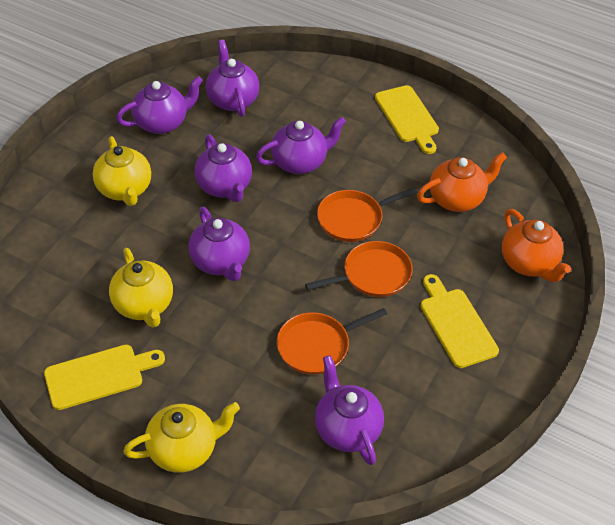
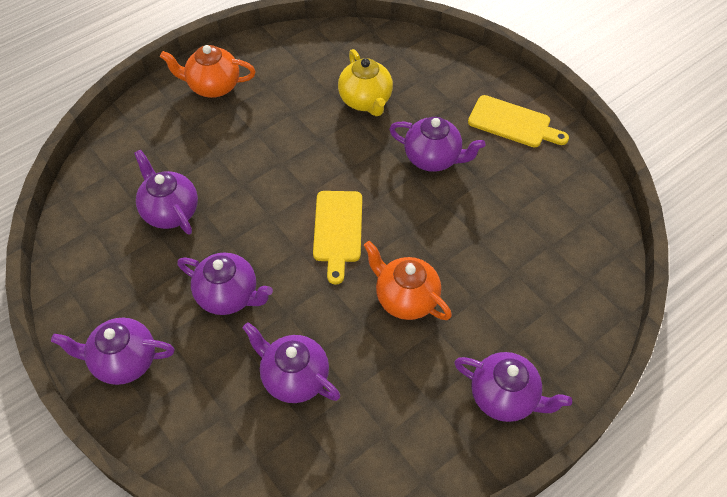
orange pan: 3 -> 0
yellow cutting board: 3 -> 2
yellow teapot: 3 -> 1

